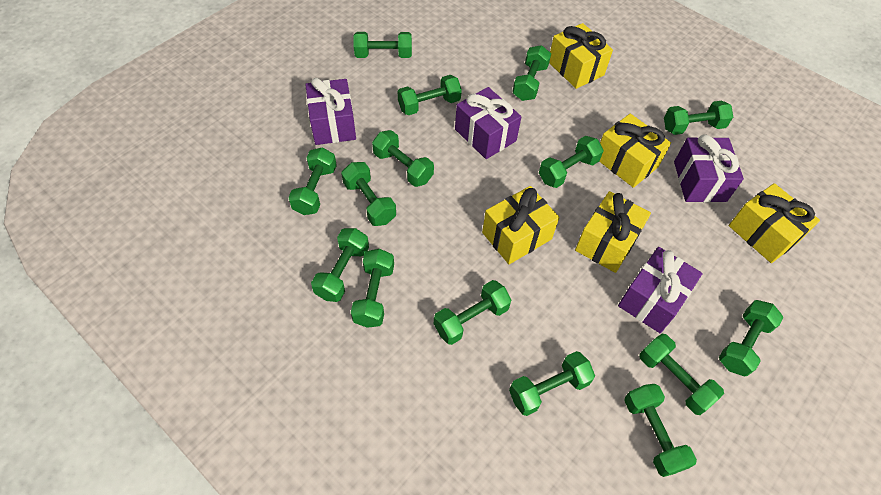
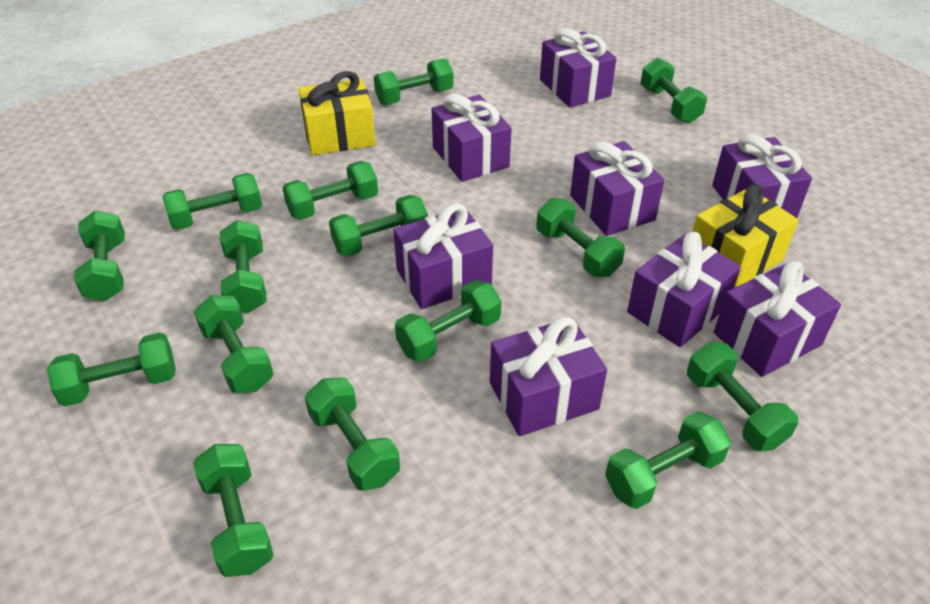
purple gift: 4 -> 8
yellow gift: 5 -> 2

